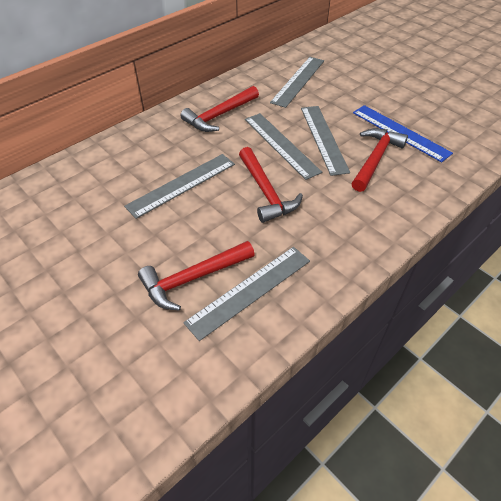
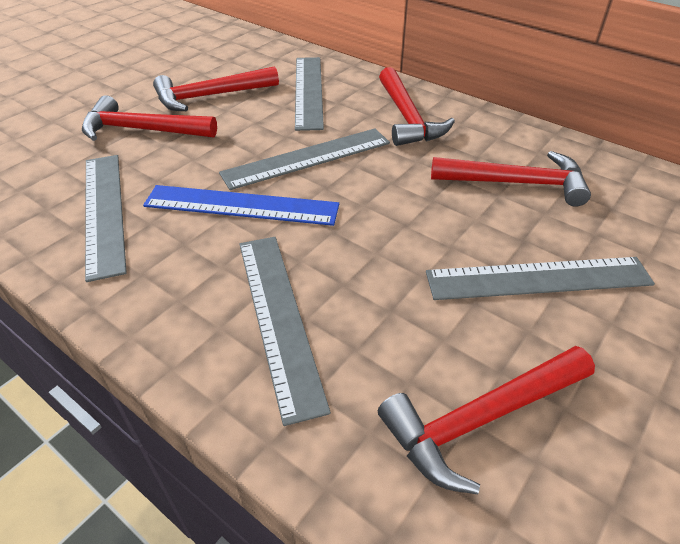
red hammer: 4 -> 5

